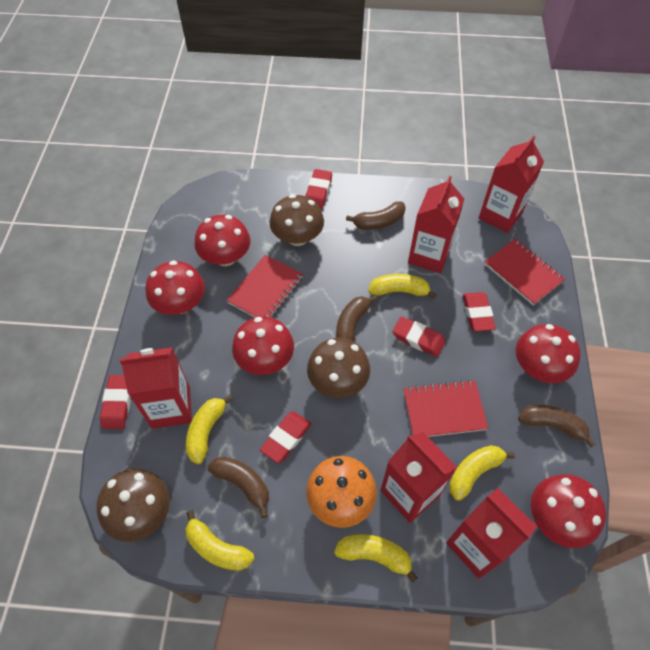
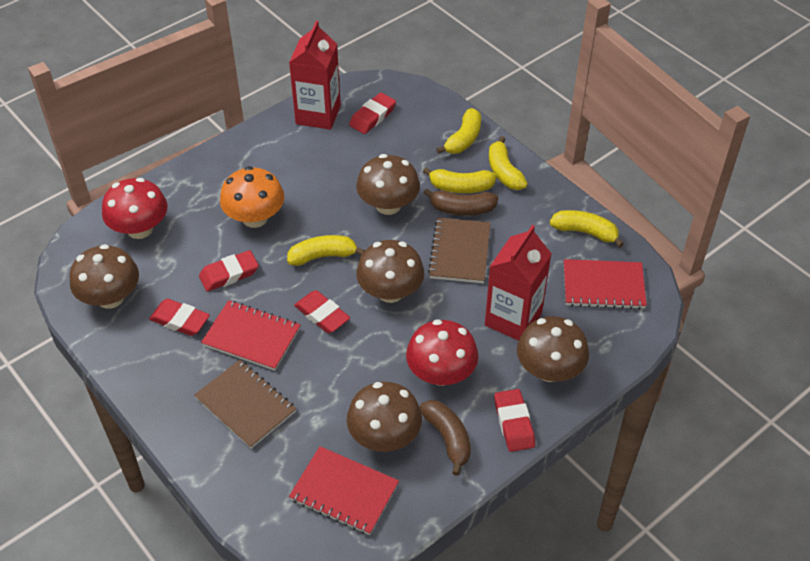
brown banana: 4 -> 2
brown mushroom: 3 -> 5
brown notebook: 0 -> 2
red carton: 5 -> 2
red mushroom: 5 -> 2

